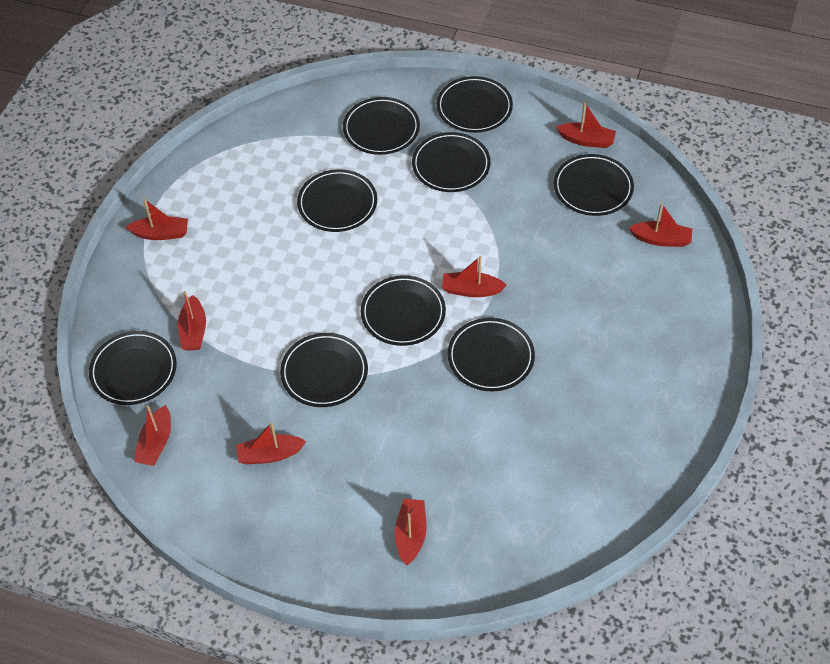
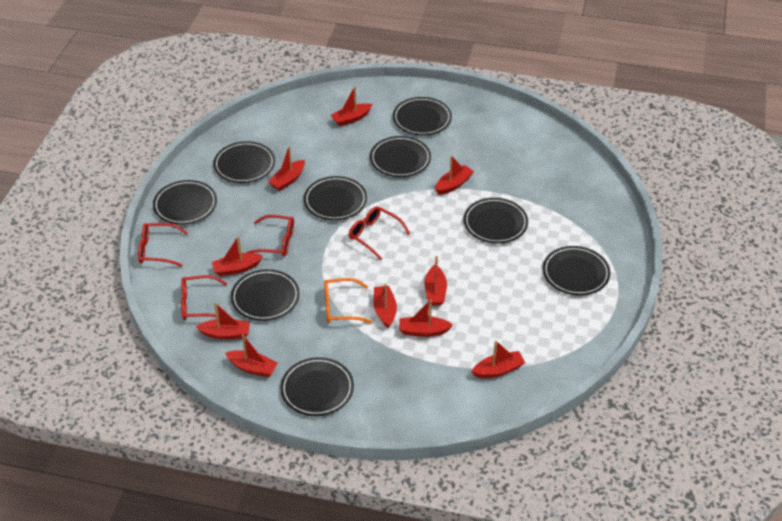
orange glasses: 0 -> 1
red boat: 8 -> 10
red glasses: 0 -> 4

